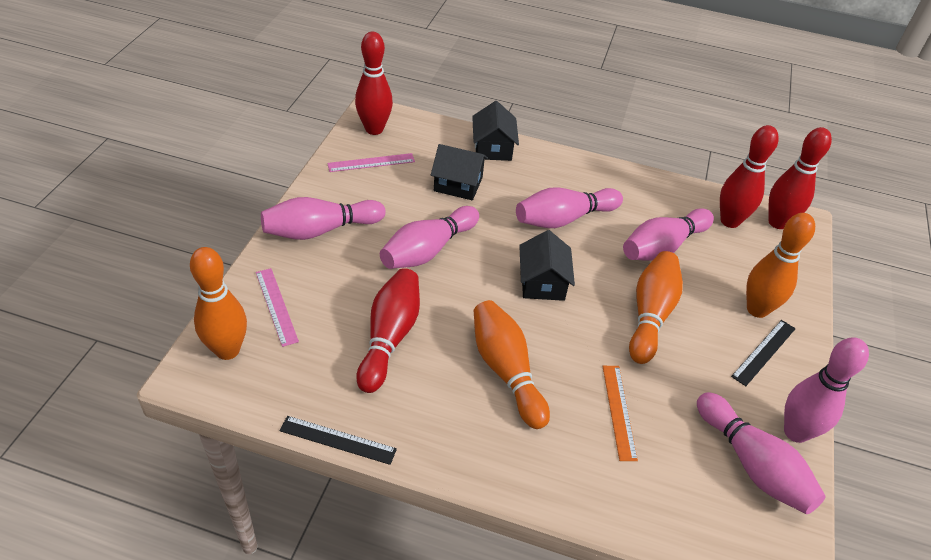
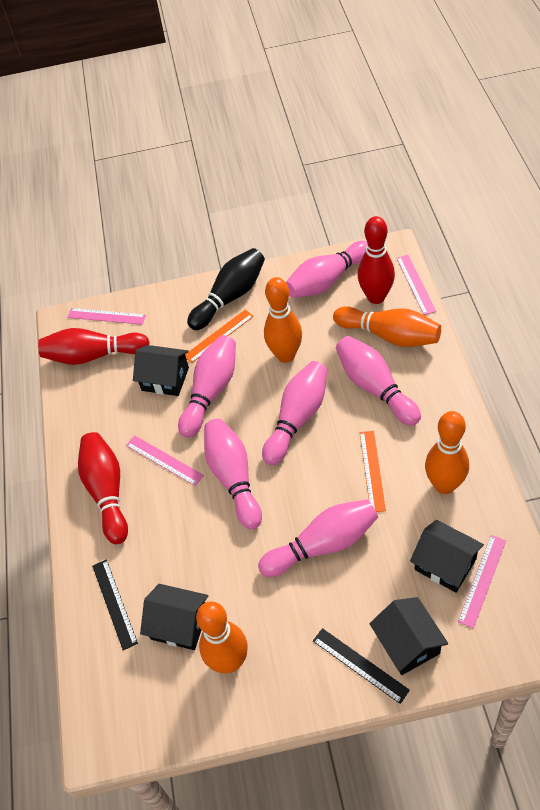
black bowling pin: 0 -> 1
black house: 3 -> 4
orange ruler: 1 -> 2
pink ruler: 2 -> 4
red bowling pin: 4 -> 3

